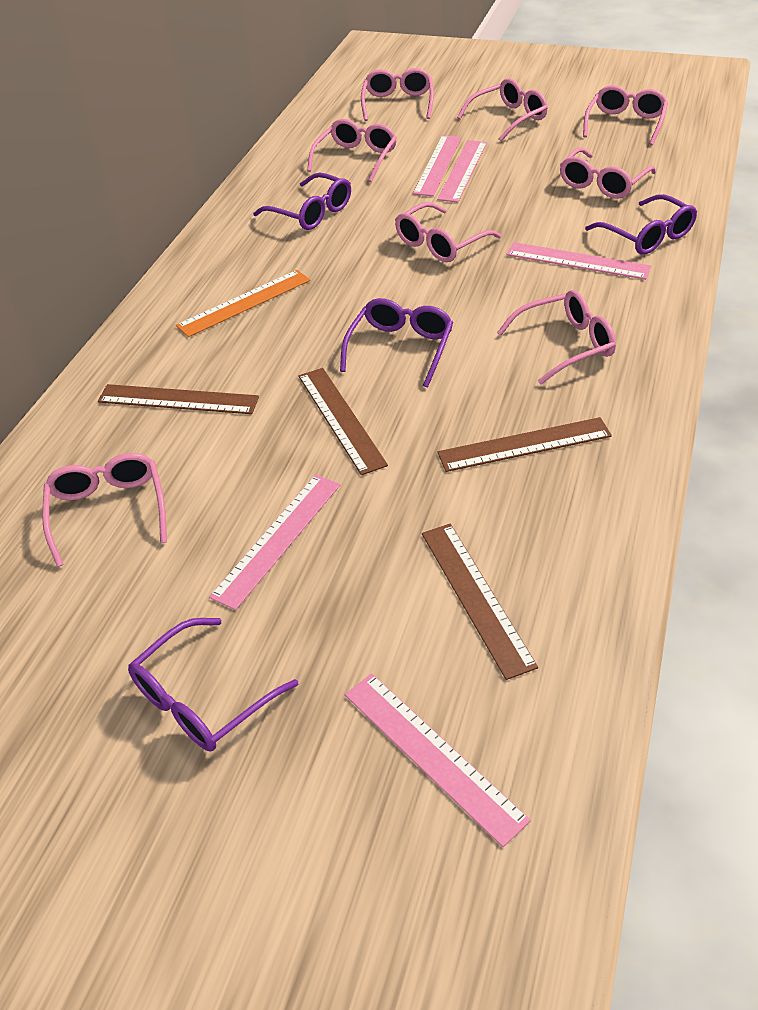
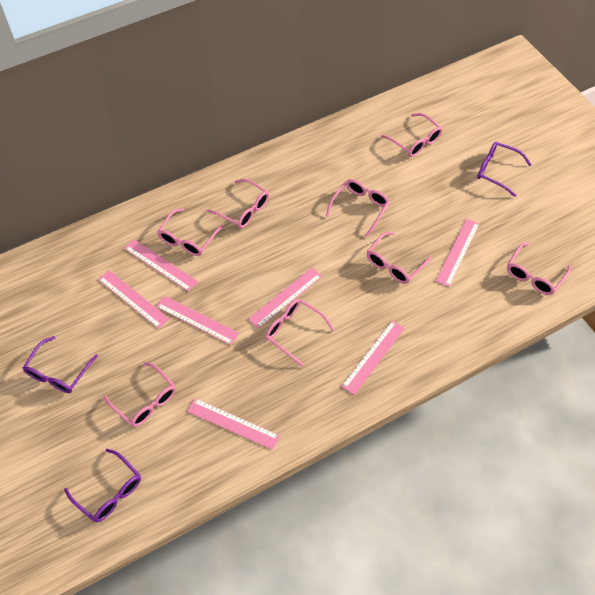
brown ruler: 4 -> 0
orange ruler: 1 -> 0
pink ruler: 5 -> 7
purple glasses: 4 -> 3

